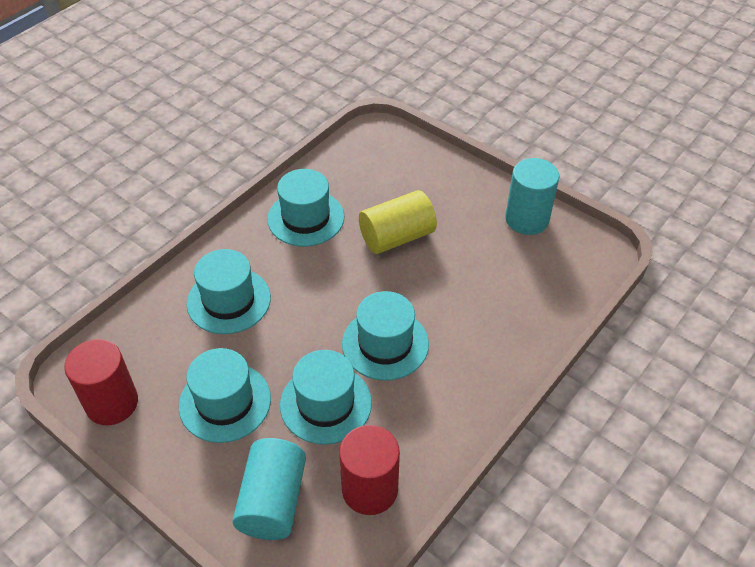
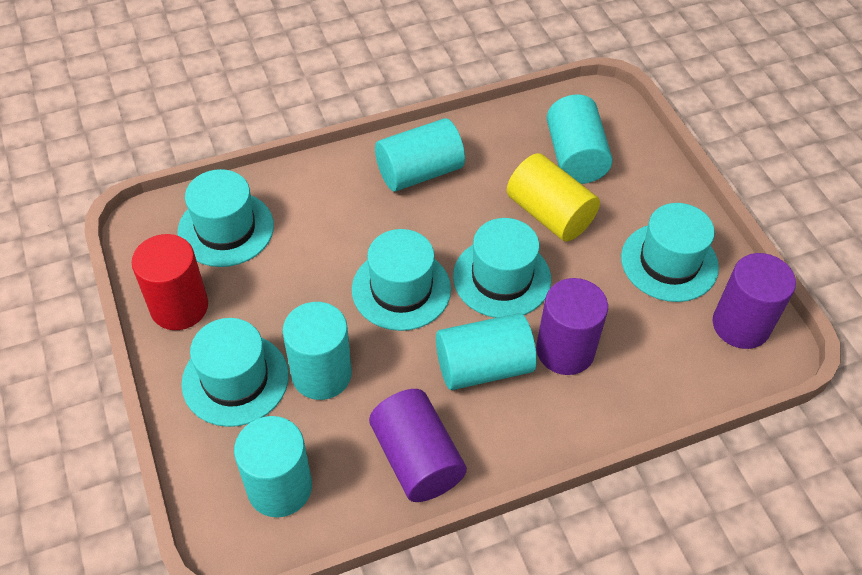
purple cylinder: 0 -> 3
red cylinder: 2 -> 1
turquoise cylinder: 2 -> 5

